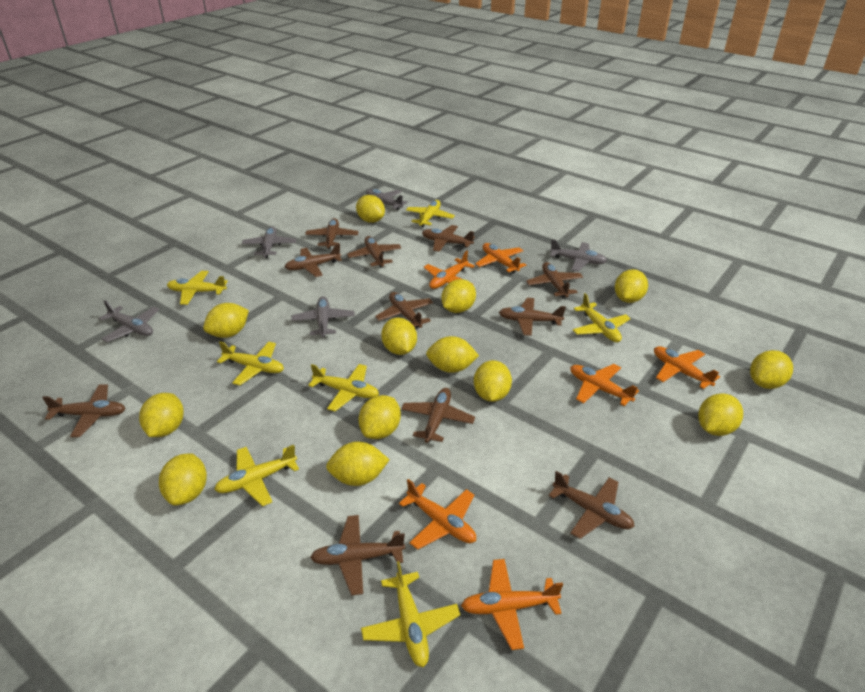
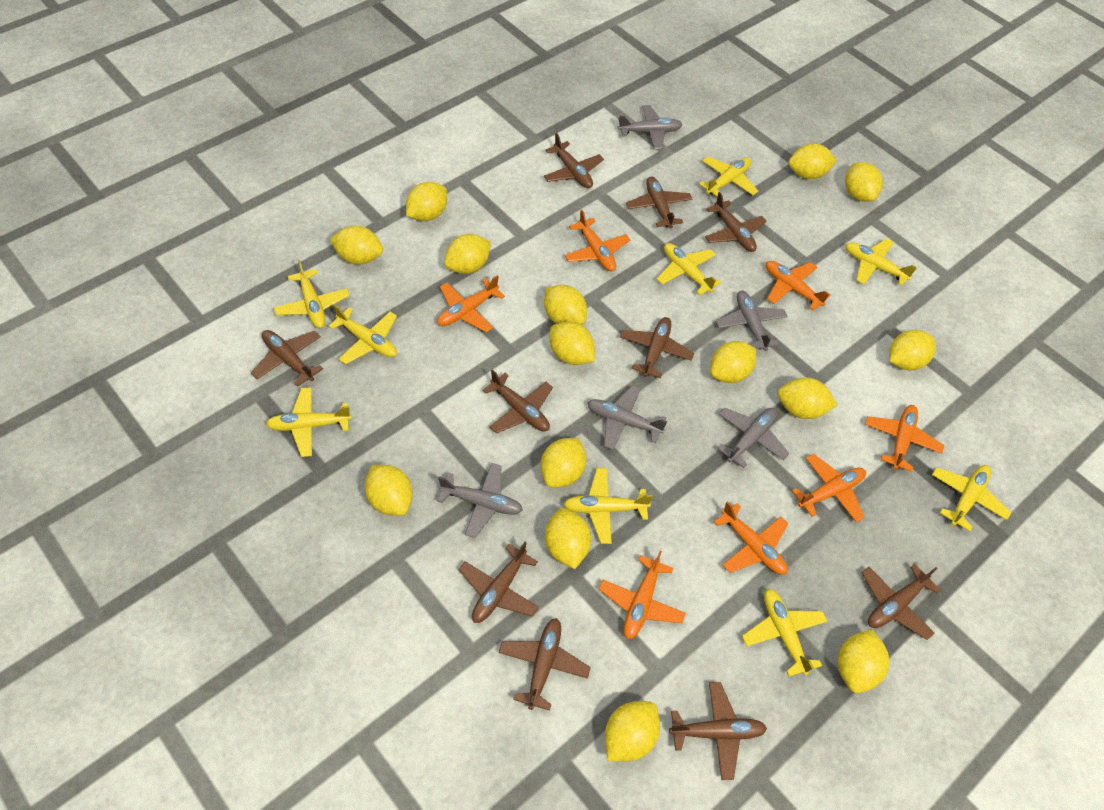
brown plane: 11 -> 10
orange plane: 6 -> 7
yellow lemon: 13 -> 15
yellow plane: 7 -> 9

